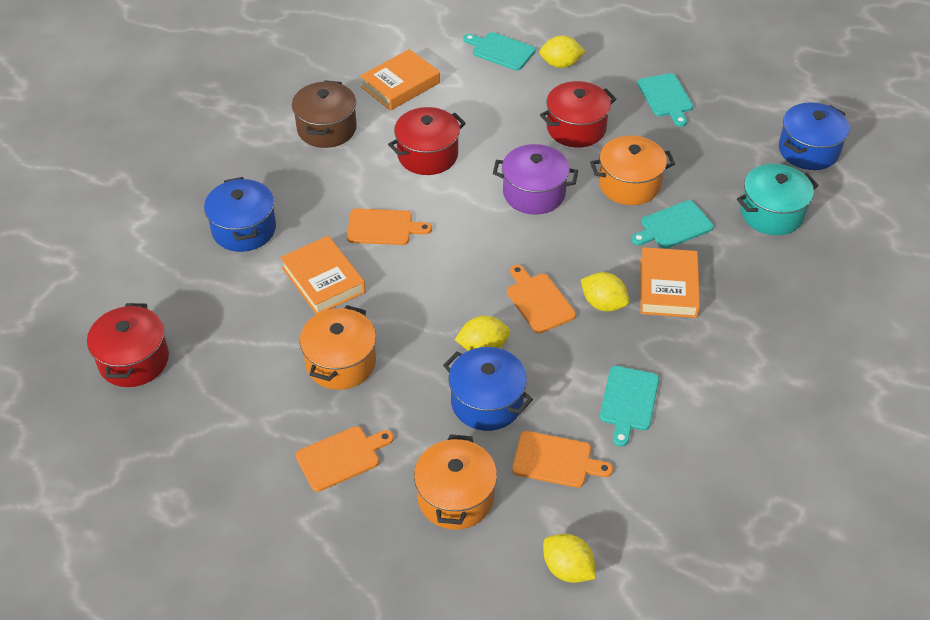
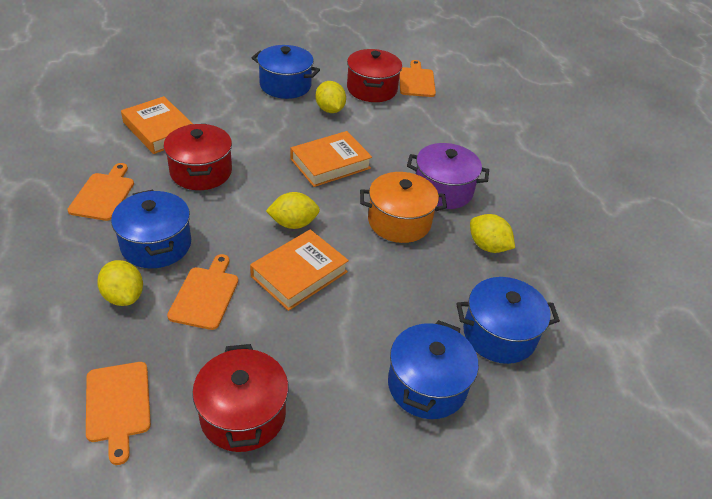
blue pot: 3 -> 4
brown pot: 1 -> 0
orange pot: 3 -> 1
turquoise cutting board: 4 -> 0
turquoise pot: 1 -> 0

